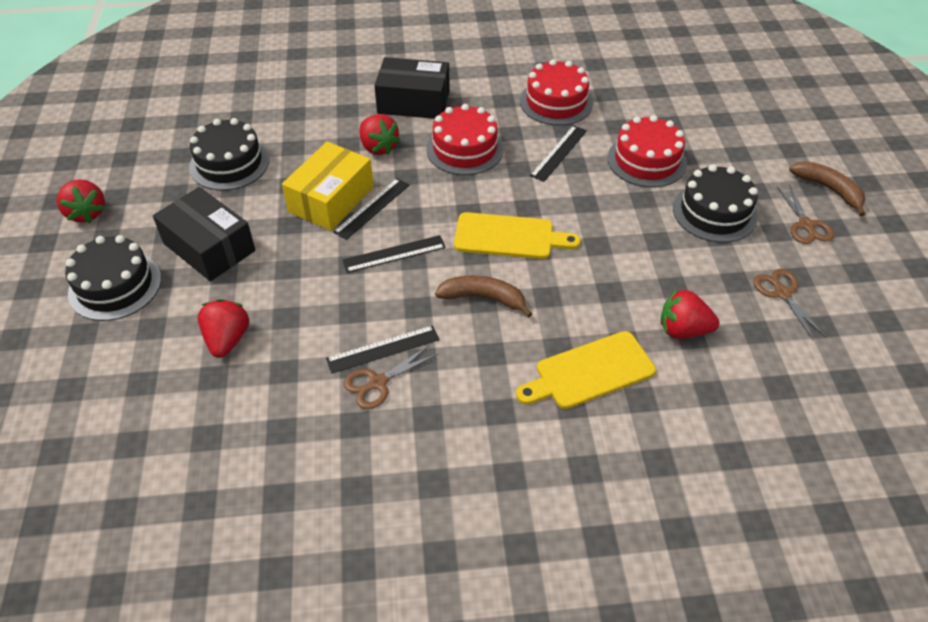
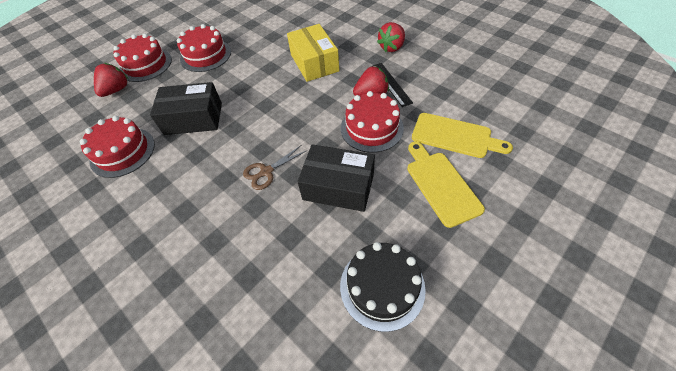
black cake: 3 -> 1
black ruler: 4 -> 1
brown banana: 2 -> 0
brown scissors: 3 -> 1
red cake: 3 -> 4
red strawberry: 4 -> 3

